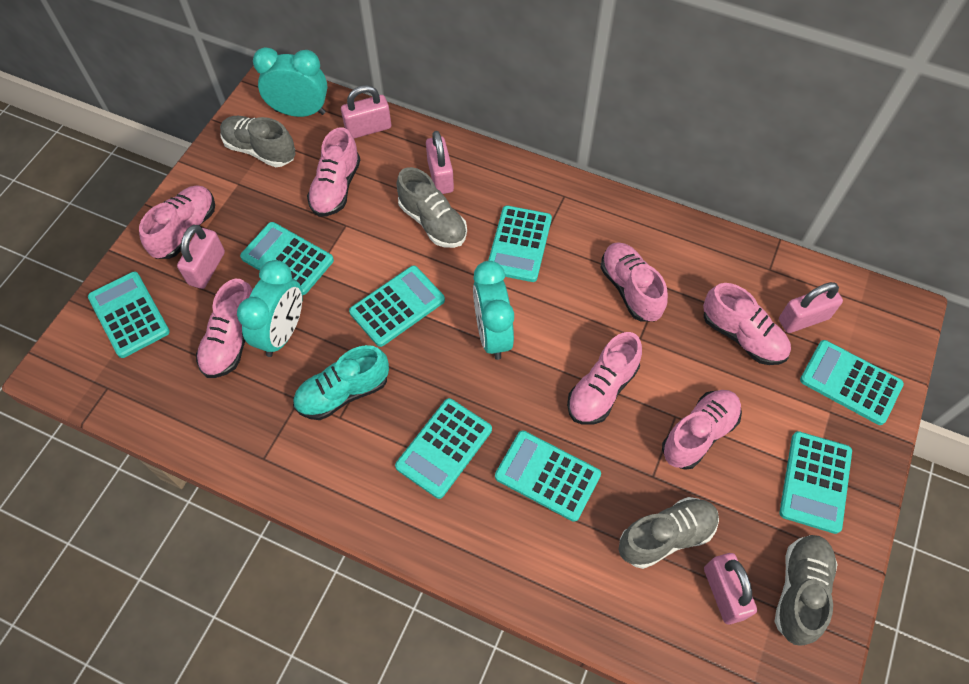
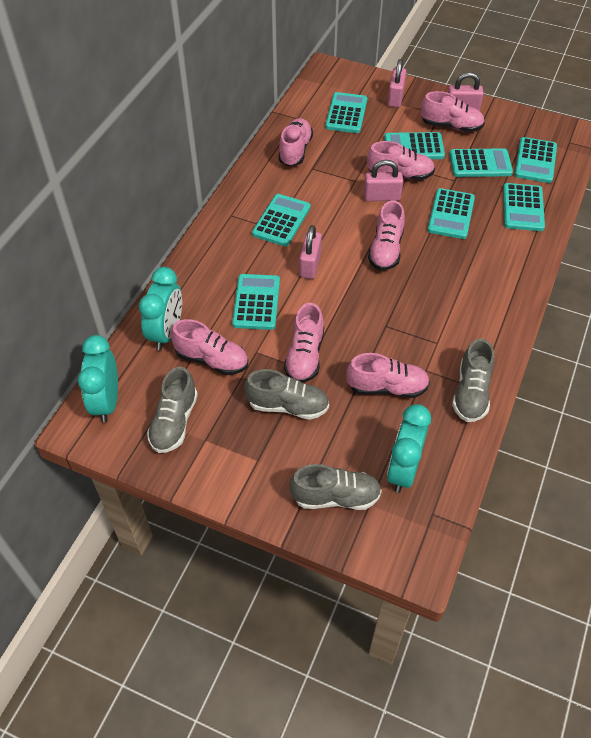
pink padlock: 5 -> 4
turquoise shoe: 1 -> 0

